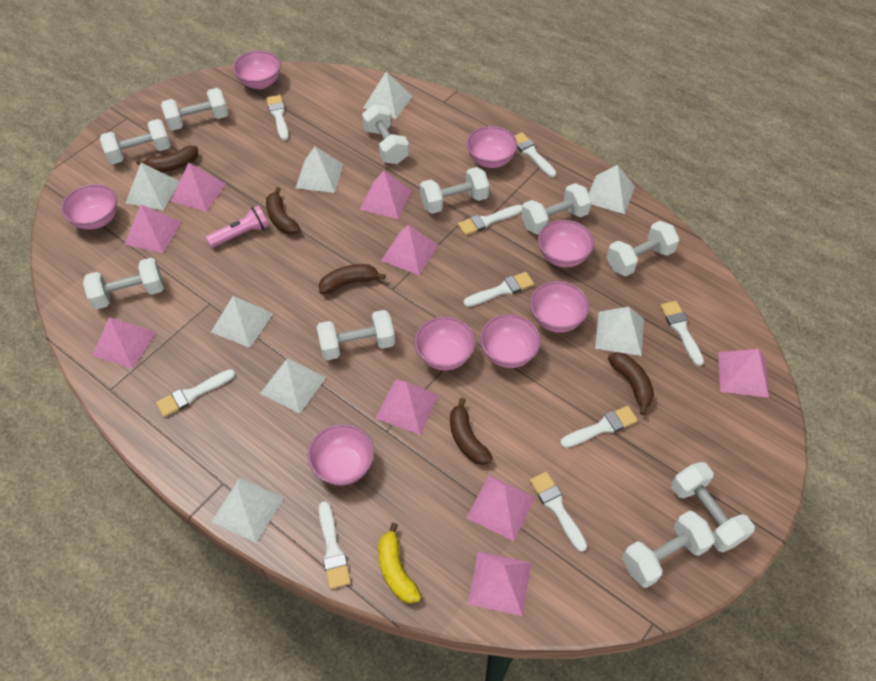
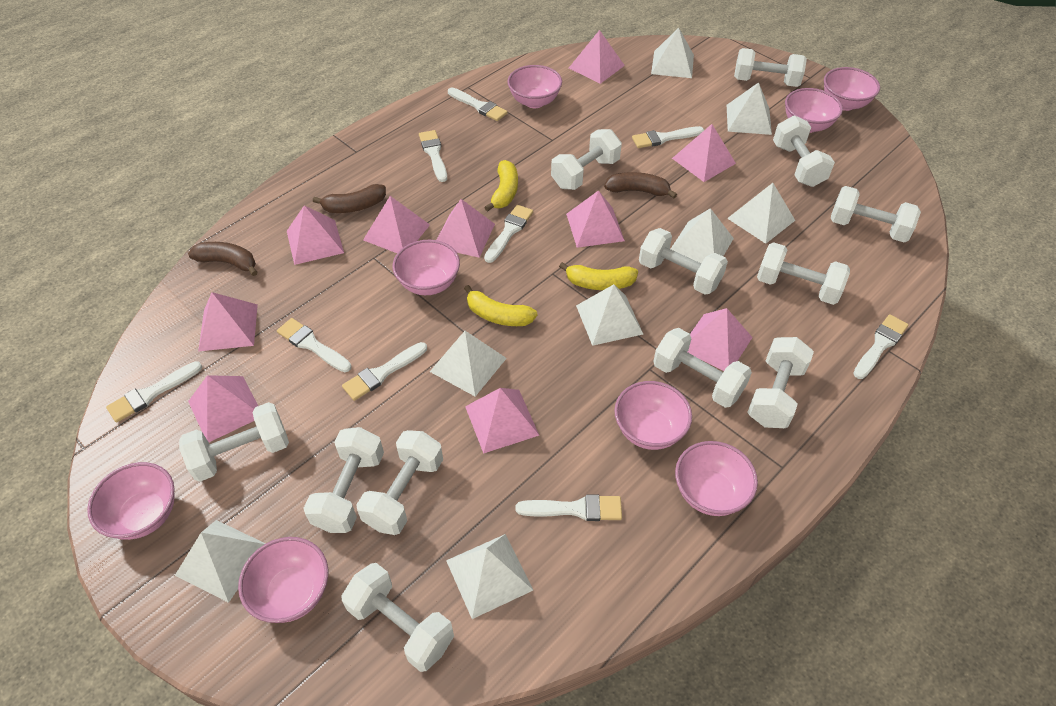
brown banana: 5 -> 3
pink flashlight: 1 -> 0
pink pyramid: 9 -> 10
white dumbbell: 10 -> 12
yellow banana: 1 -> 3

